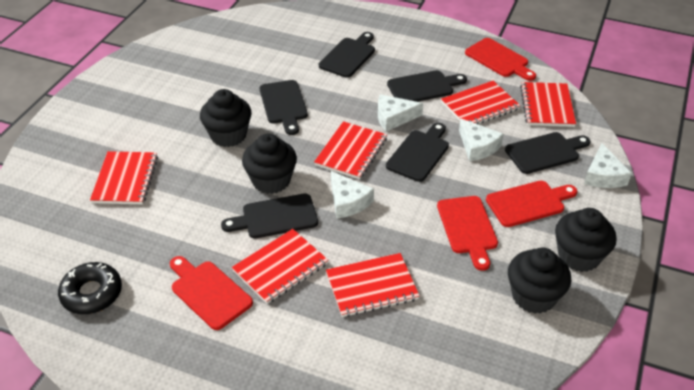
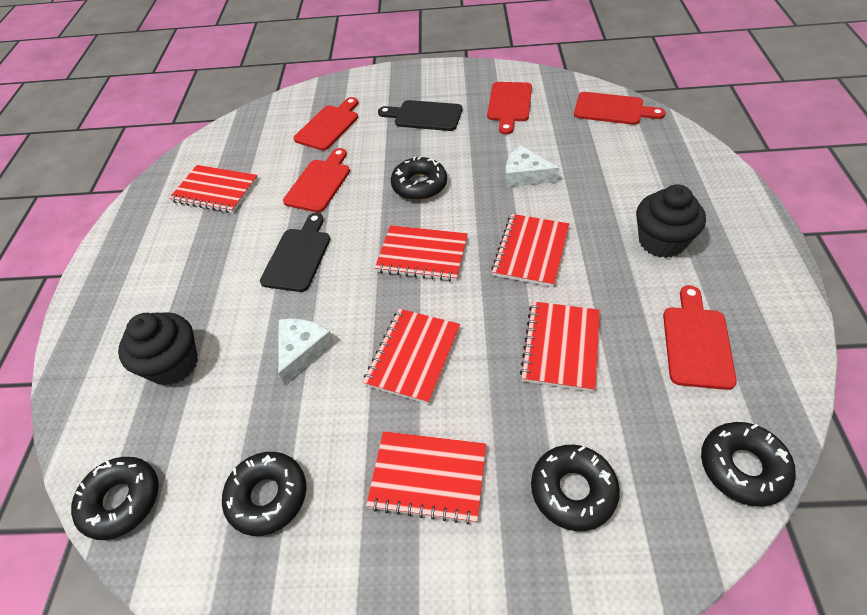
black cupcake: 4 -> 2
black cutting board: 6 -> 2
black donut: 1 -> 5
red cutting board: 4 -> 5
white cheese: 4 -> 2

